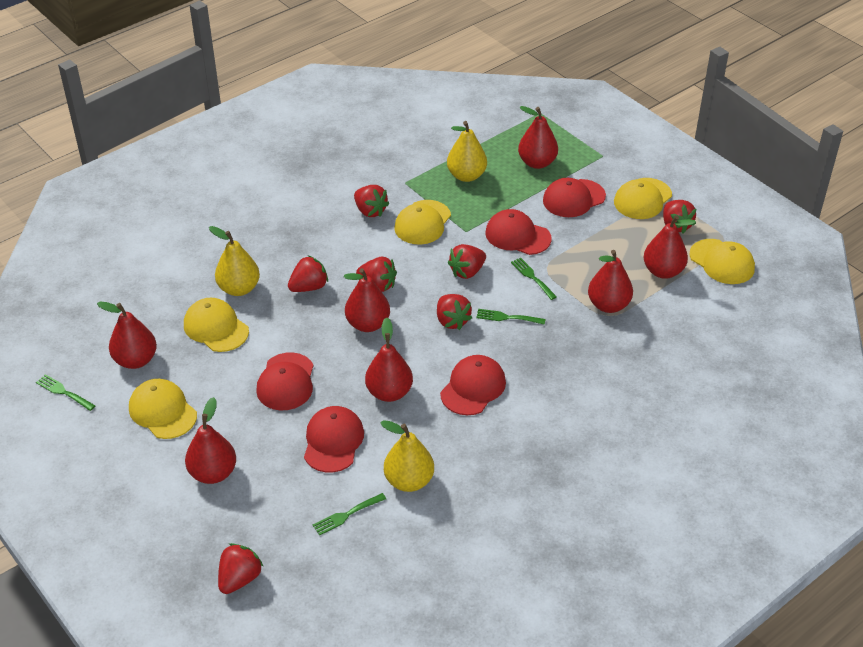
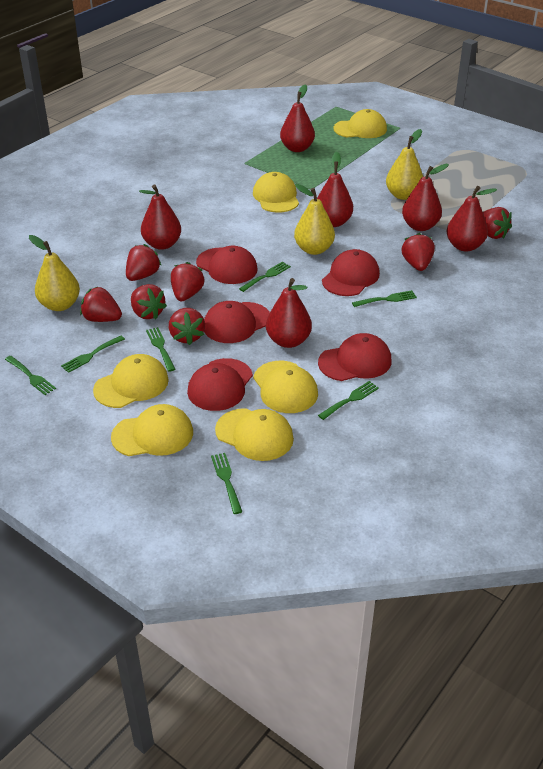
green fork: 4 -> 7
red pear: 7 -> 6
yellow cap: 5 -> 6

